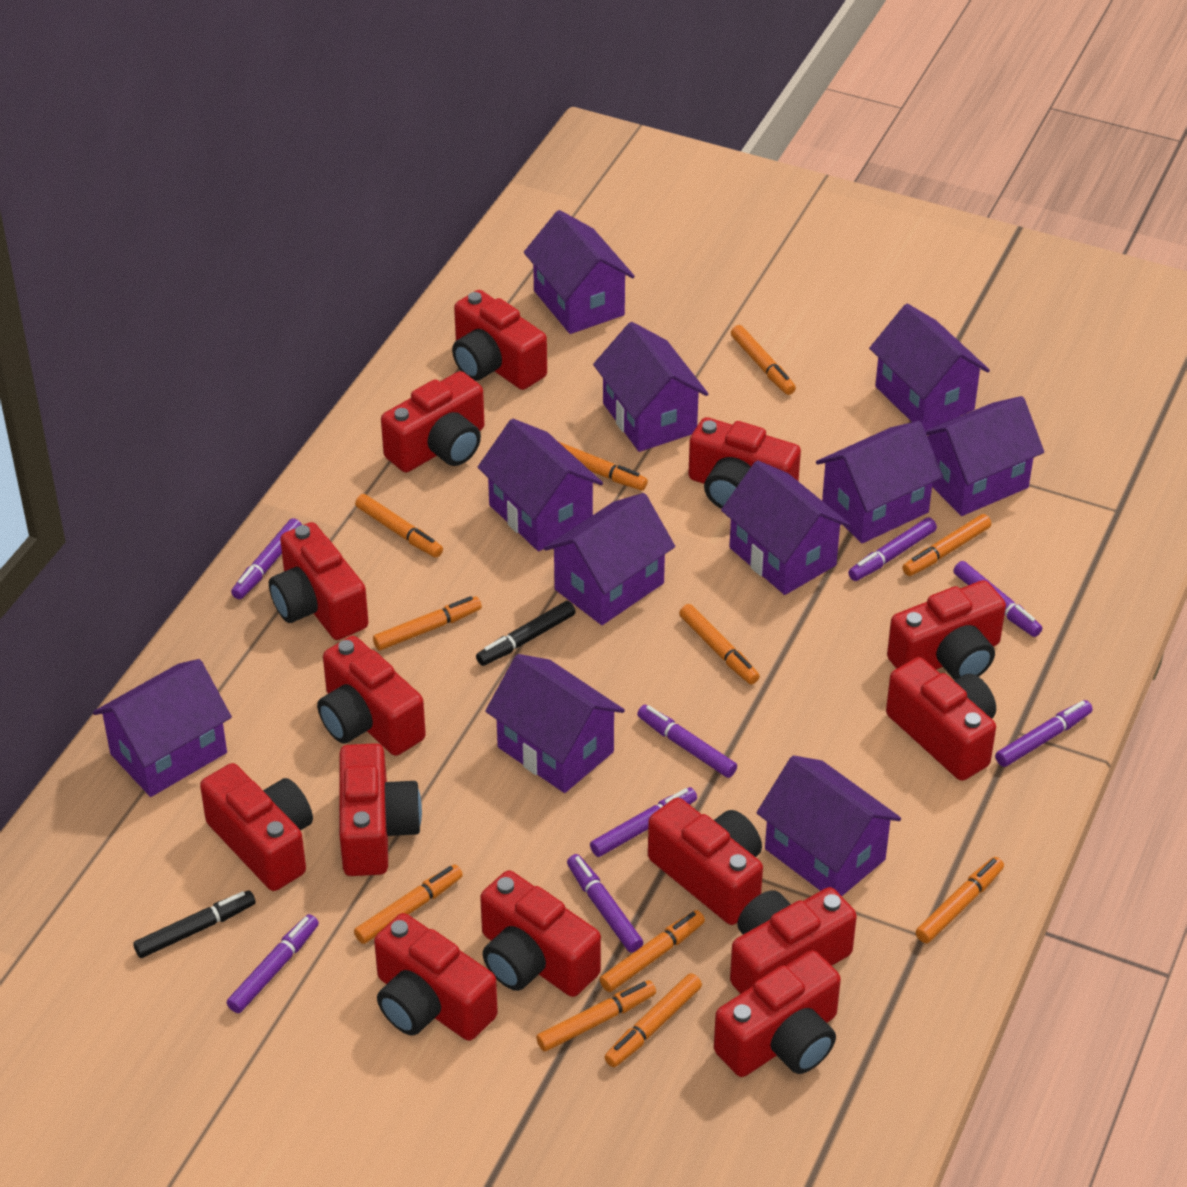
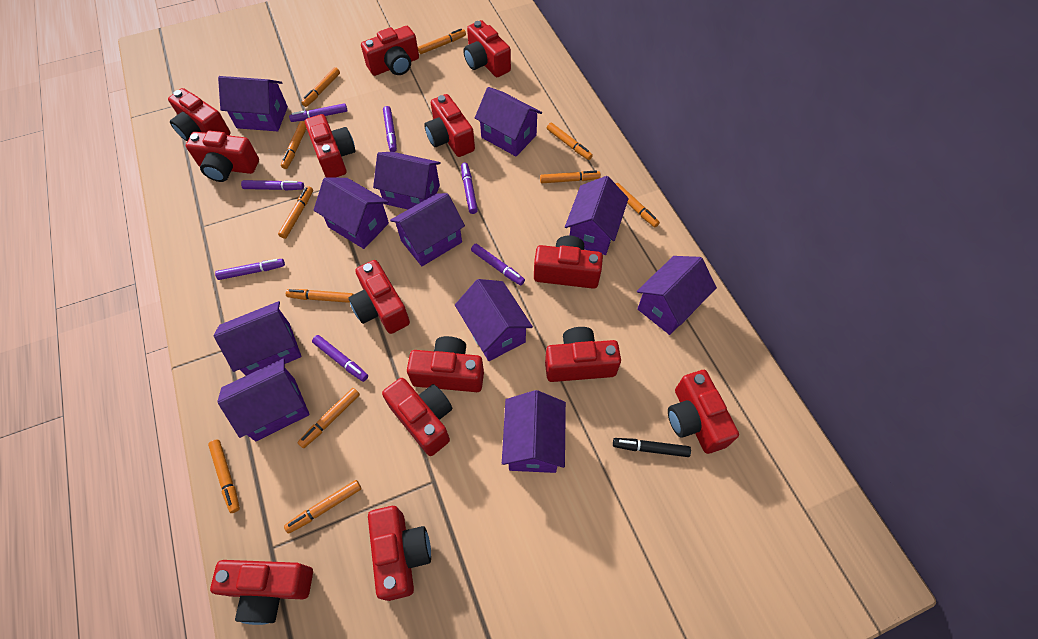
black marker: 2 -> 1
purple marker: 8 -> 7

